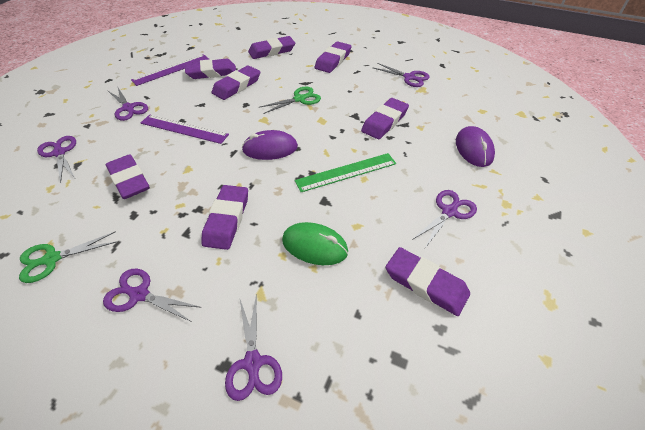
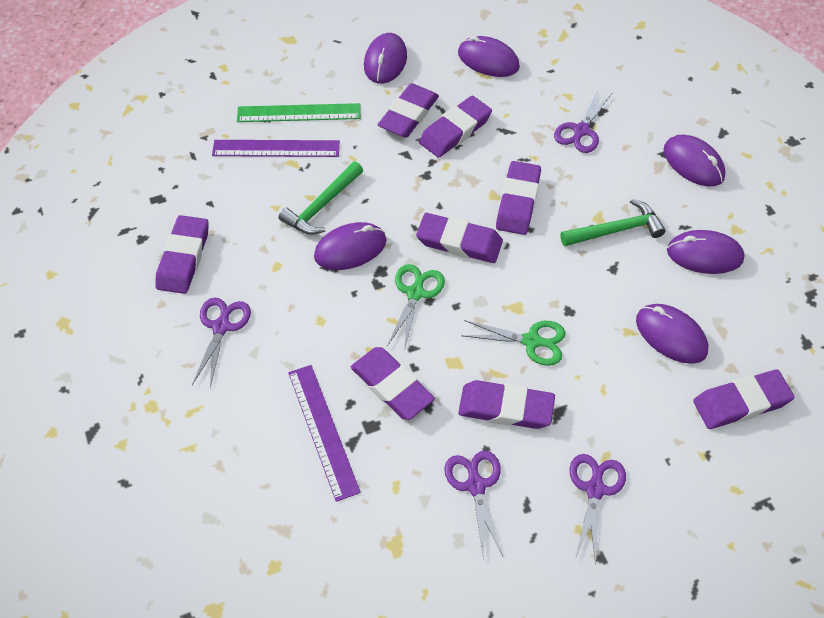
green hammer: 0 -> 2
green mouse: 1 -> 0
purple mouse: 2 -> 6
purple scissors: 6 -> 4

